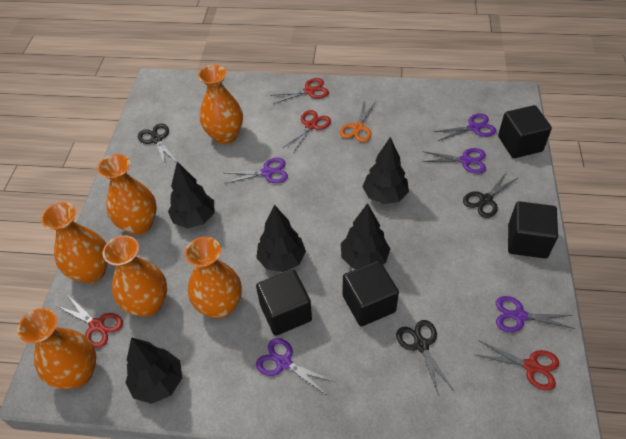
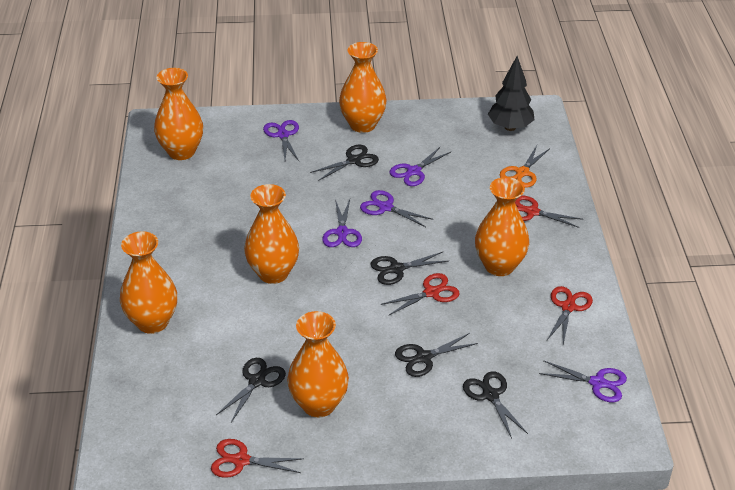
black cube: 4 -> 0
black scissors: 3 -> 5
black tree: 5 -> 1

